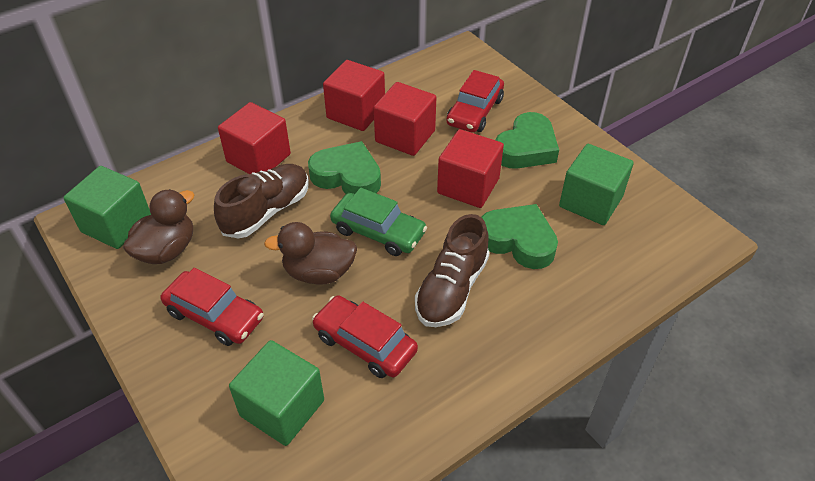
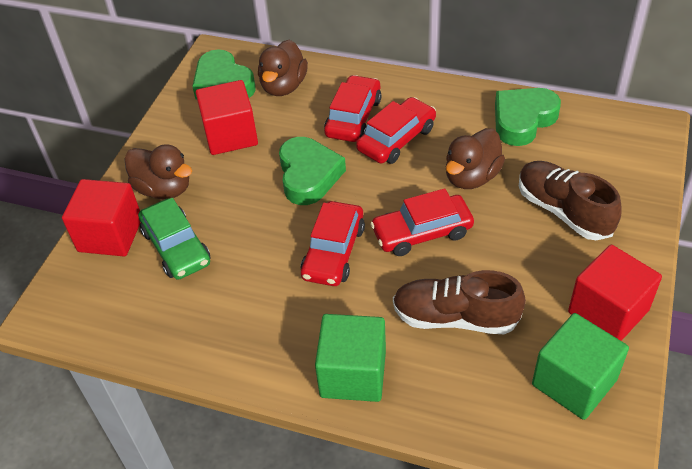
brown duck: 2 -> 3
green cube: 3 -> 2
red car: 3 -> 4
red cube: 4 -> 3

